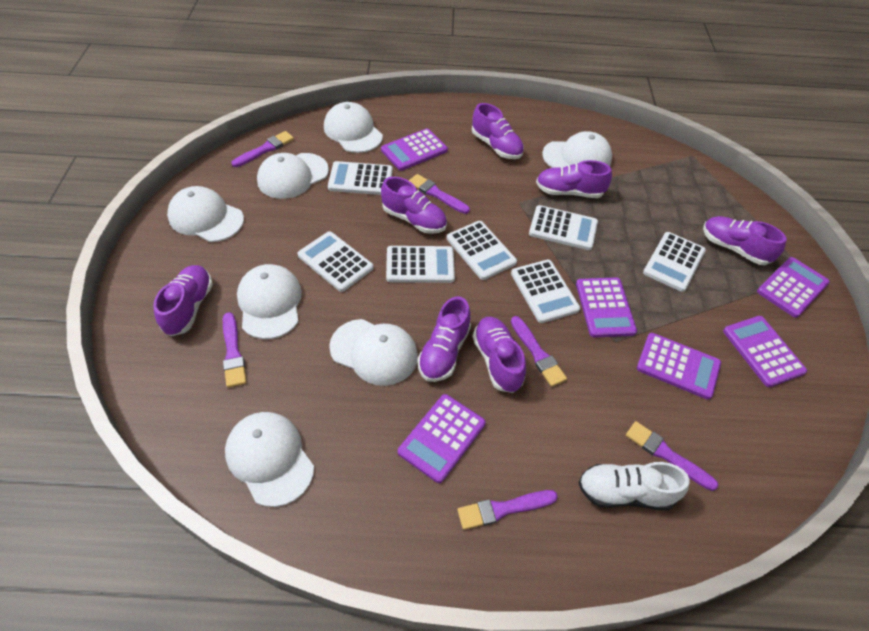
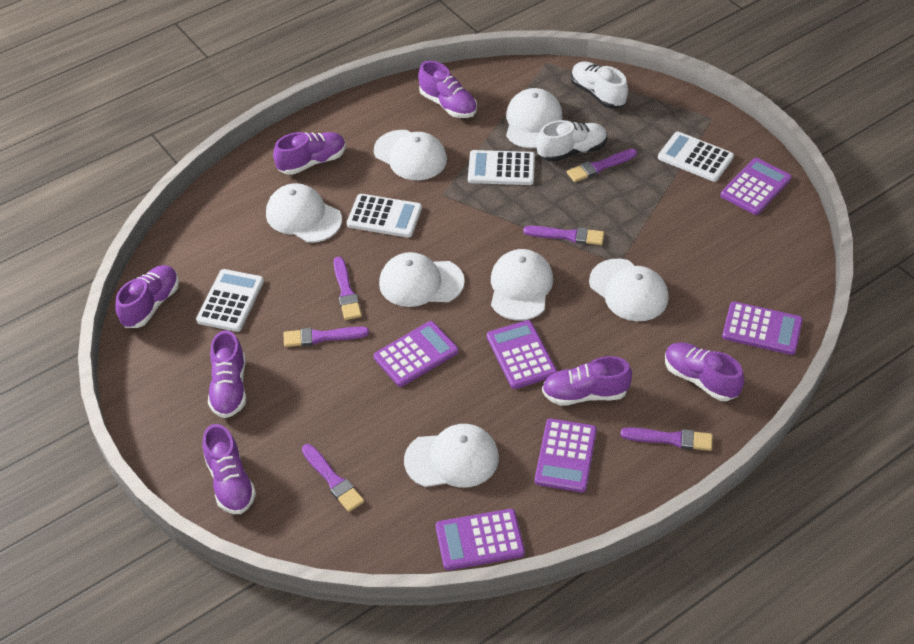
white calculator: 7 -> 4
white shoe: 1 -> 2

